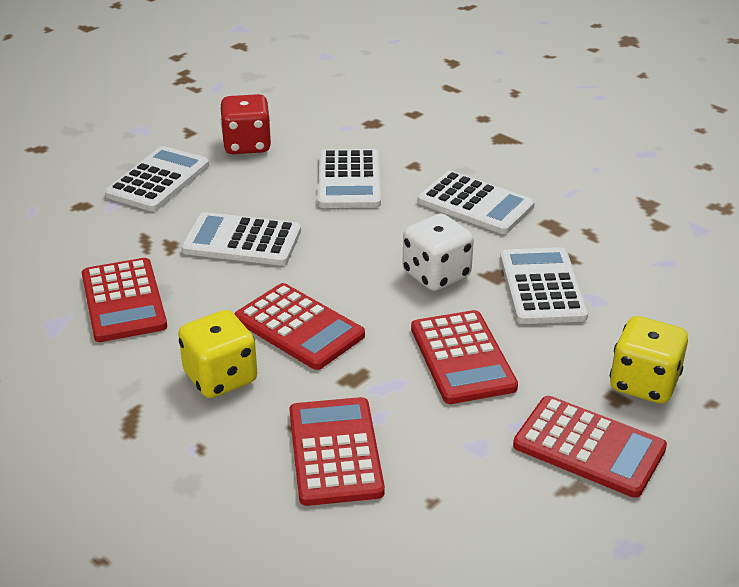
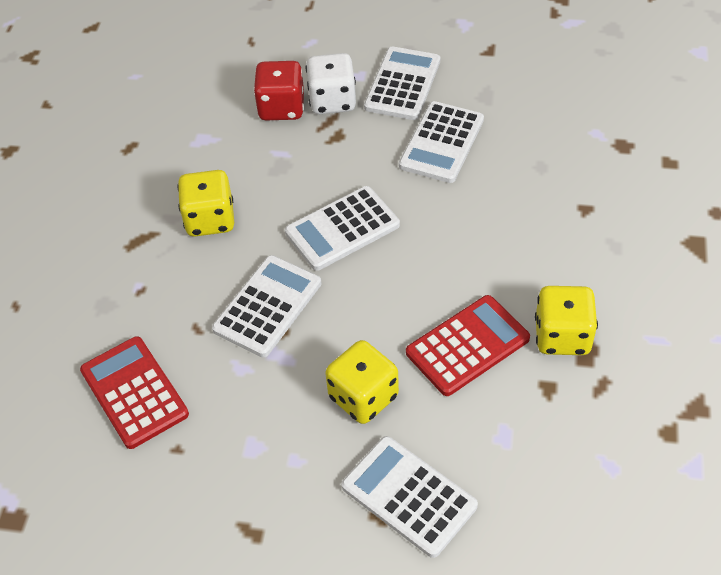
red calculator: 5 -> 2
yellow dice: 2 -> 3

